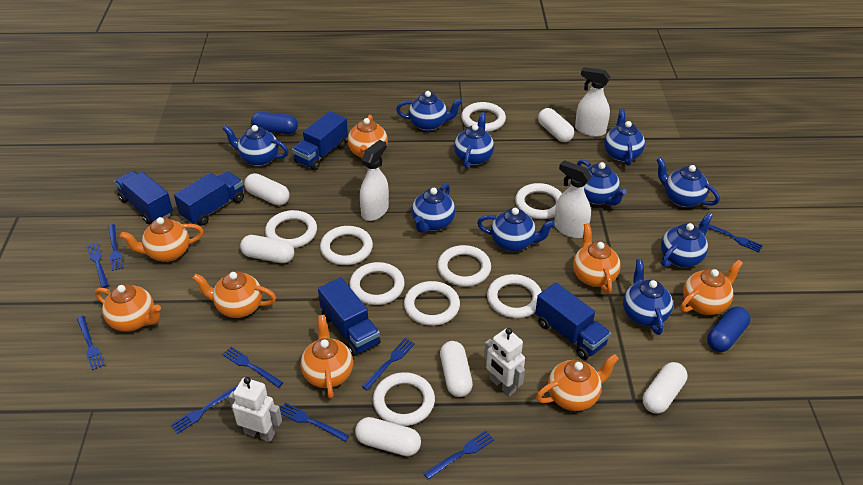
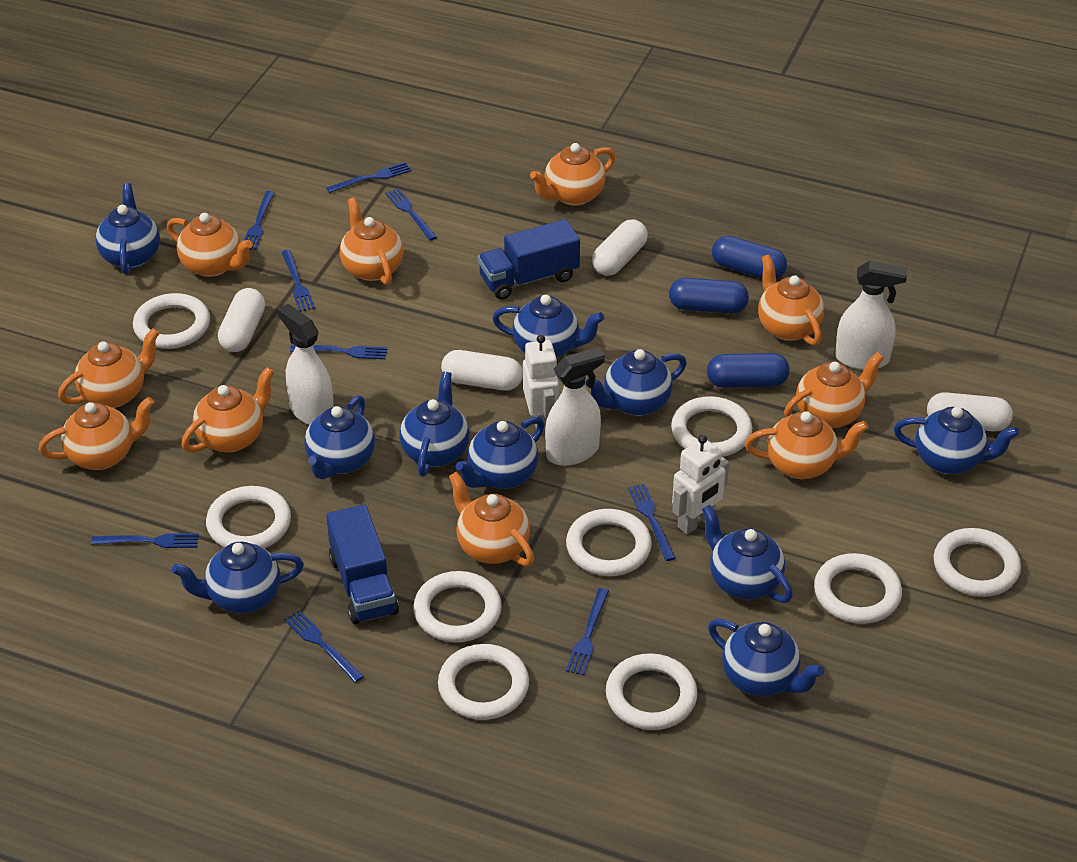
blue capsule: 2 -> 3
blue truck: 5 -> 2
orange teapot: 8 -> 10
white capsule: 6 -> 4

